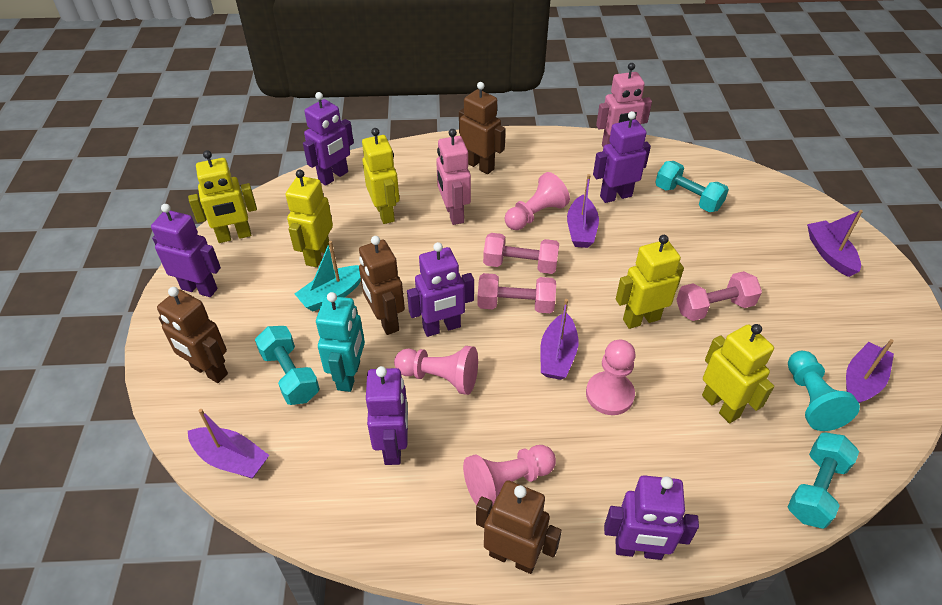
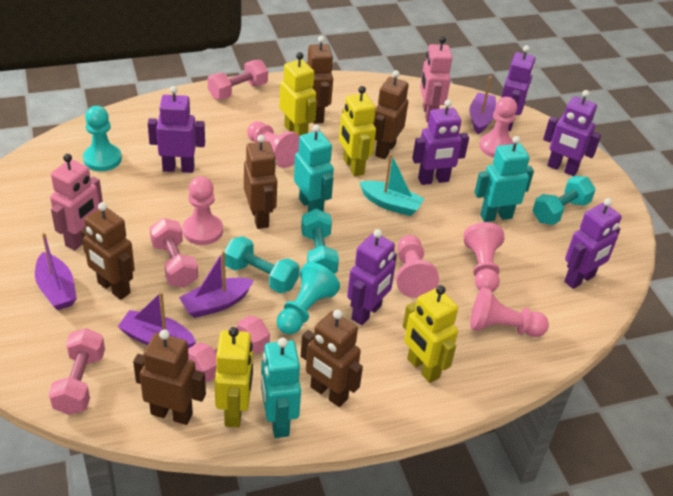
brown robot: 4 -> 6
pink dumbbell: 3 -> 4
pink pawn: 4 -> 6
purple boat: 5 -> 4
turquoise pawn: 1 -> 2
turquoise robot: 1 -> 3
yellow robot: 5 -> 4

